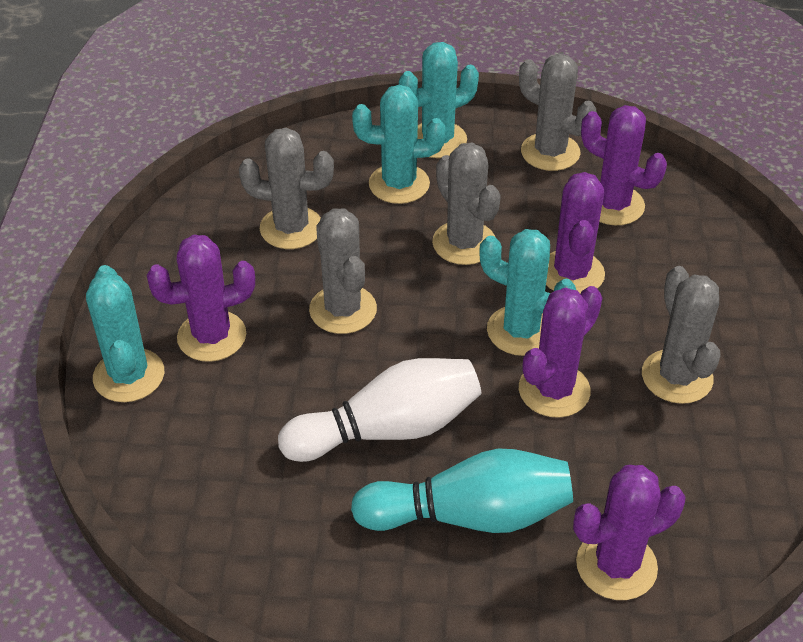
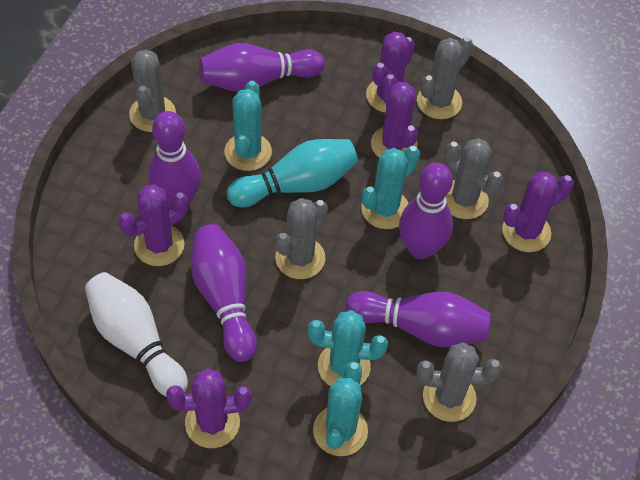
purple bowling pin: 0 -> 5

